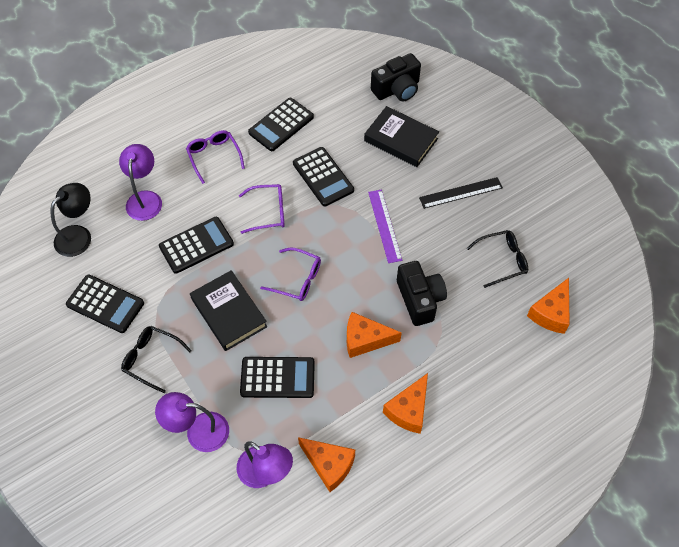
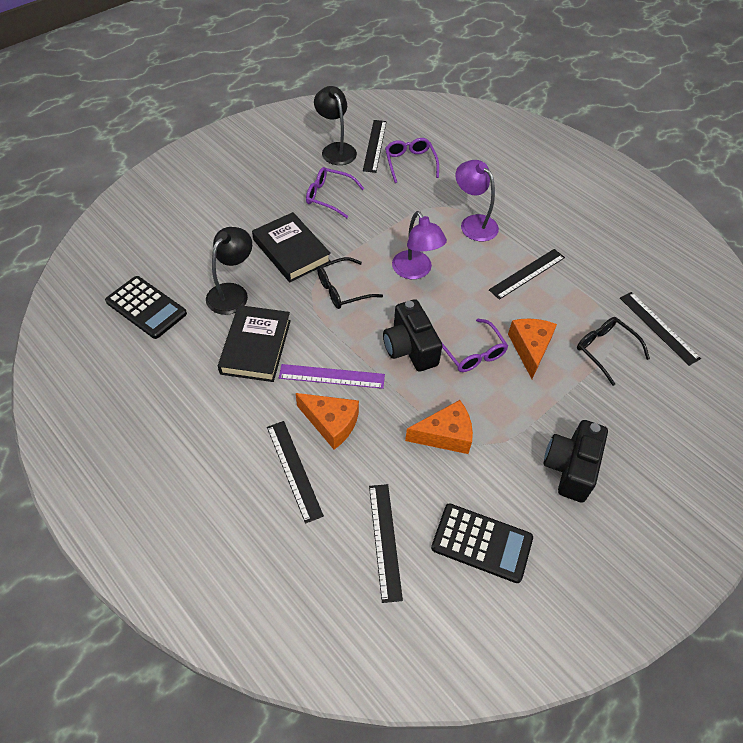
black calculator: 5 -> 2
black lamp: 1 -> 2
black ruler: 1 -> 5
orange cheese: 4 -> 3
purple lamp: 3 -> 2

